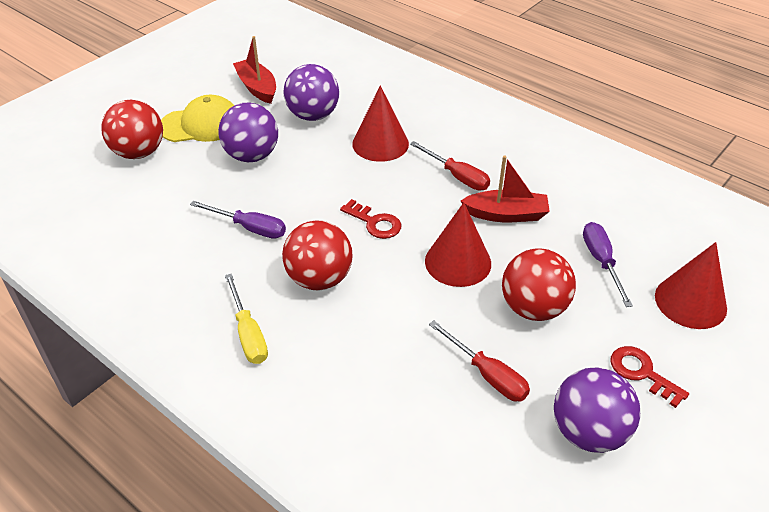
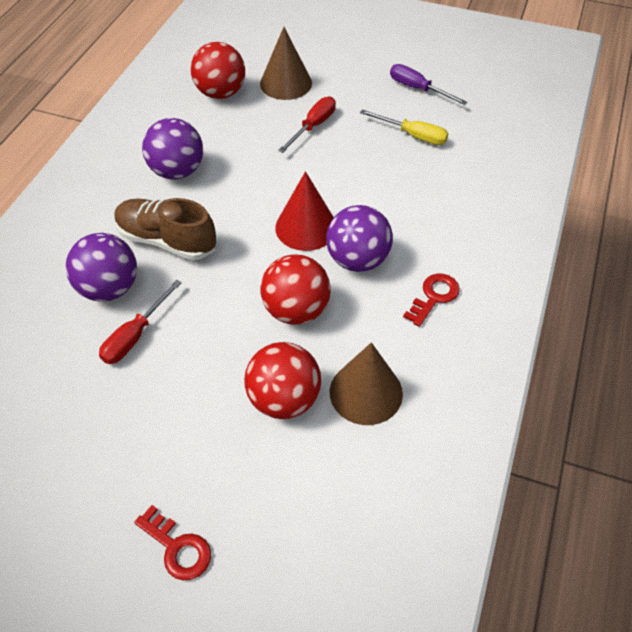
brown cone: 0 -> 2
brown shoe: 0 -> 1
purple screwdriver: 2 -> 1
red boat: 2 -> 0
red cone: 3 -> 1
yellow cap: 1 -> 0

